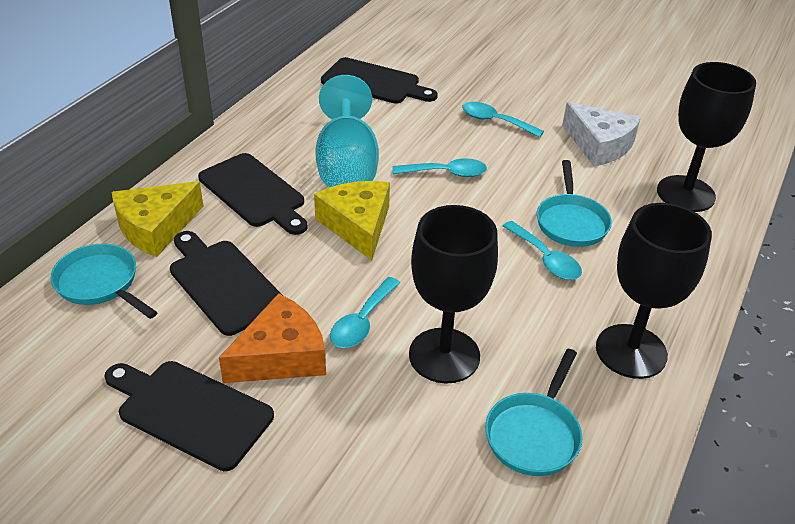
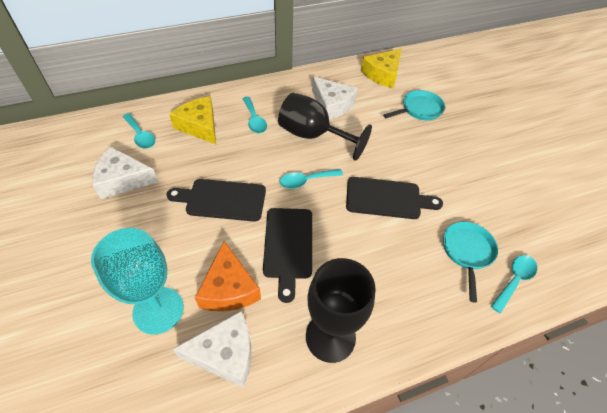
black cutting board: 4 -> 3
black goblet: 3 -> 2
turquoise pan: 3 -> 2
white cheese: 1 -> 3

